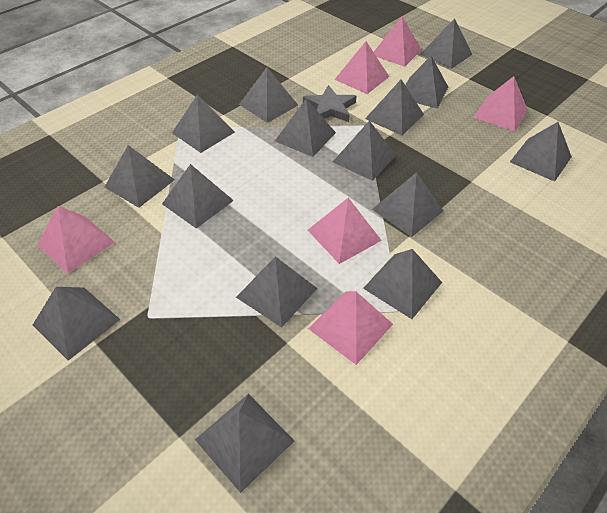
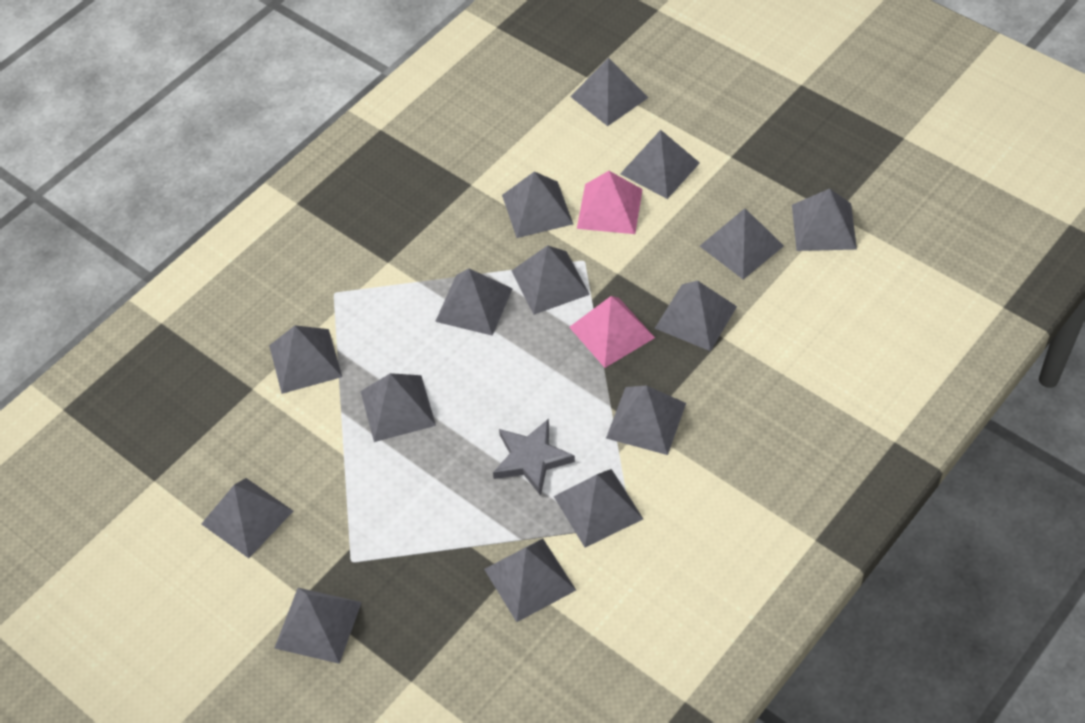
pink pyramid: 6 -> 2

